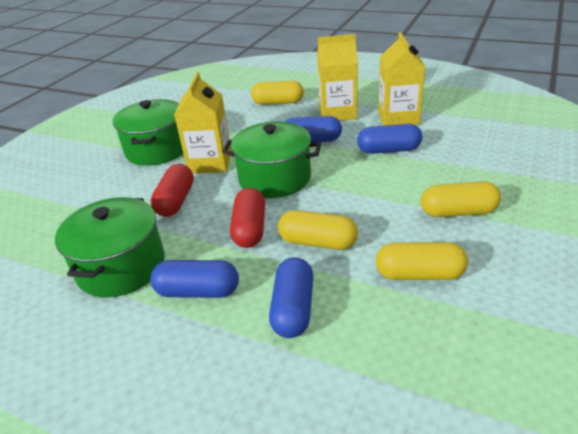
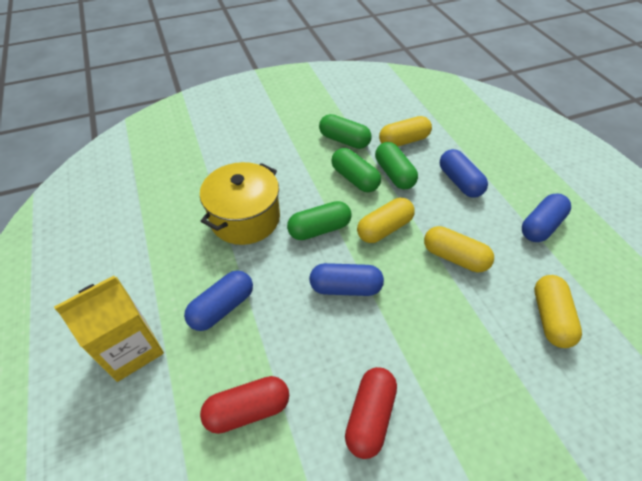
green capsule: 0 -> 4
green pot: 3 -> 0
yellow carton: 3 -> 1
yellow pot: 0 -> 1

